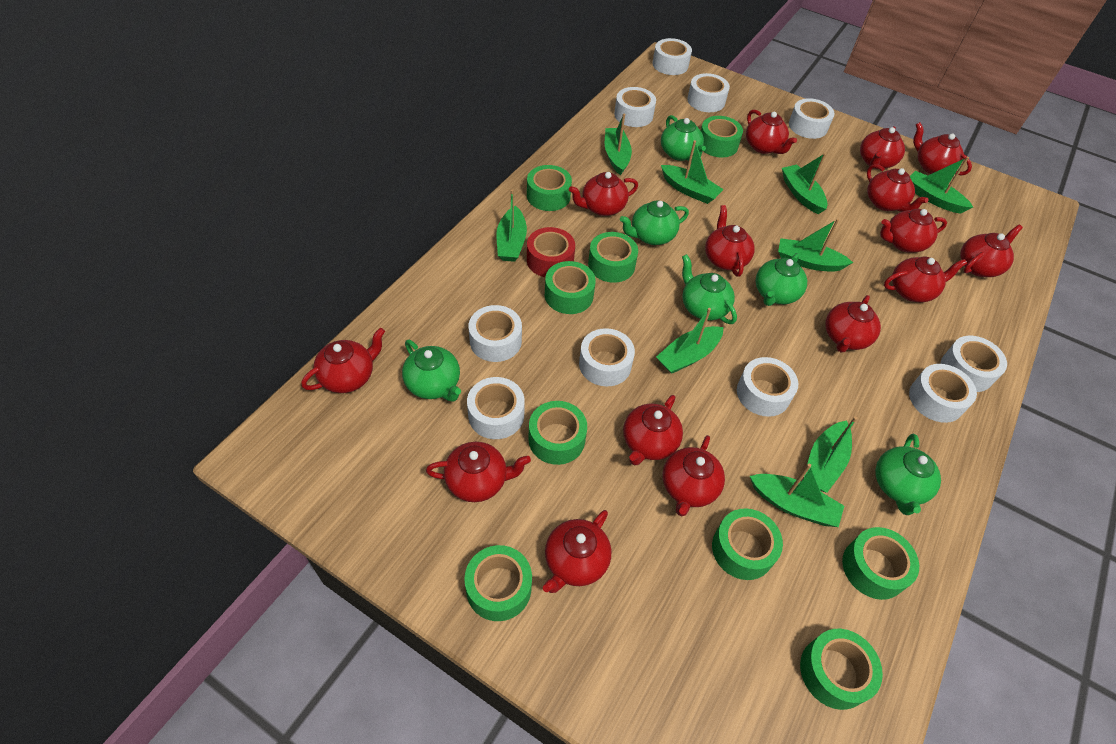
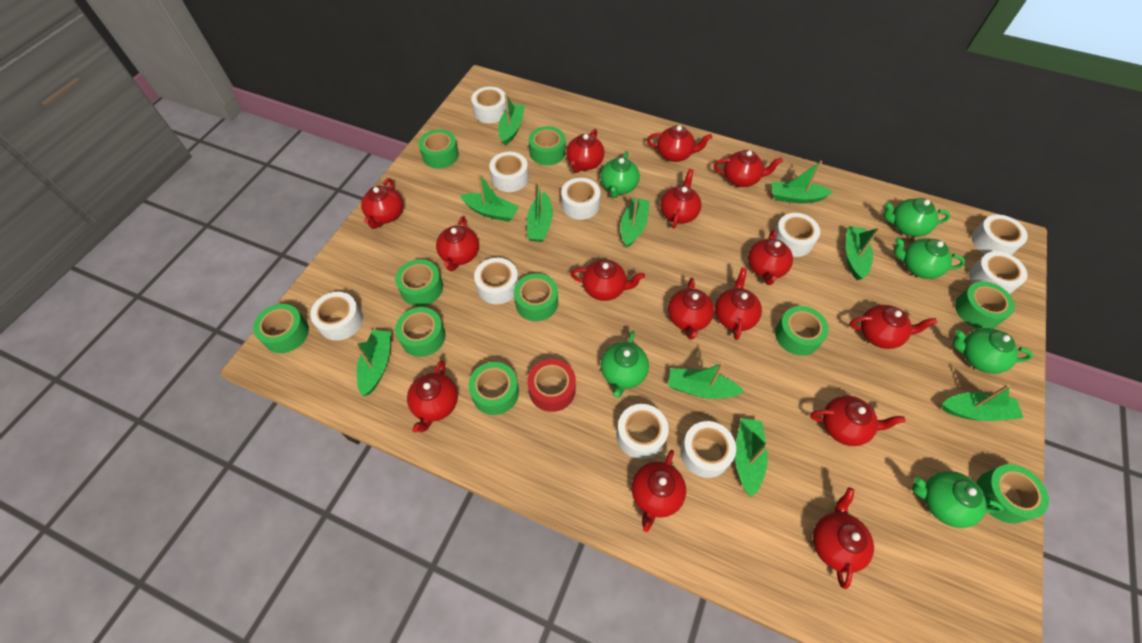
green boat: 9 -> 10
green tape: 9 -> 10

